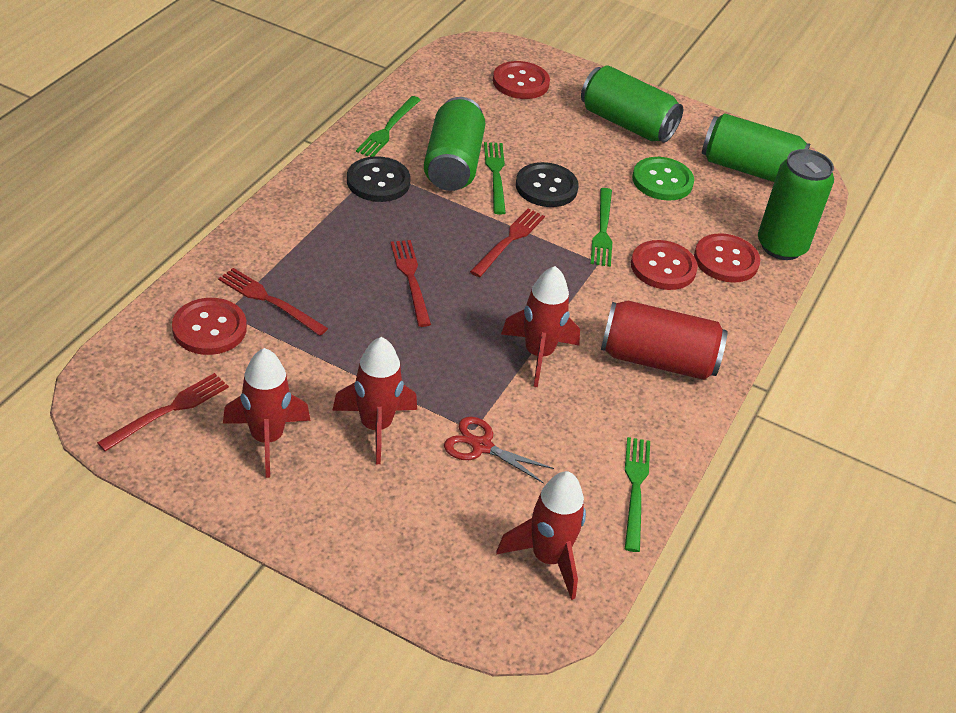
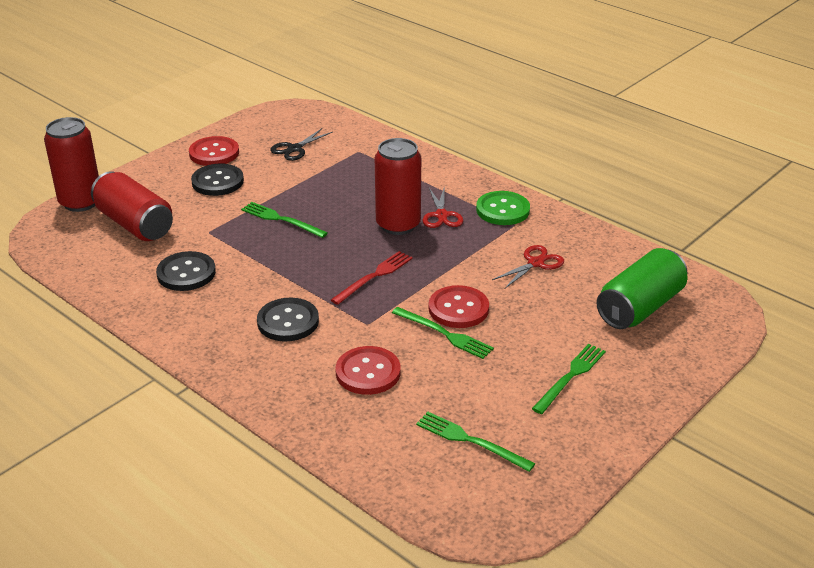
black button: 2 -> 3
black scissors: 0 -> 1
green can: 4 -> 1
red button: 4 -> 3
red can: 1 -> 3
red fork: 4 -> 1
red rocket: 4 -> 0
red scissors: 1 -> 2

